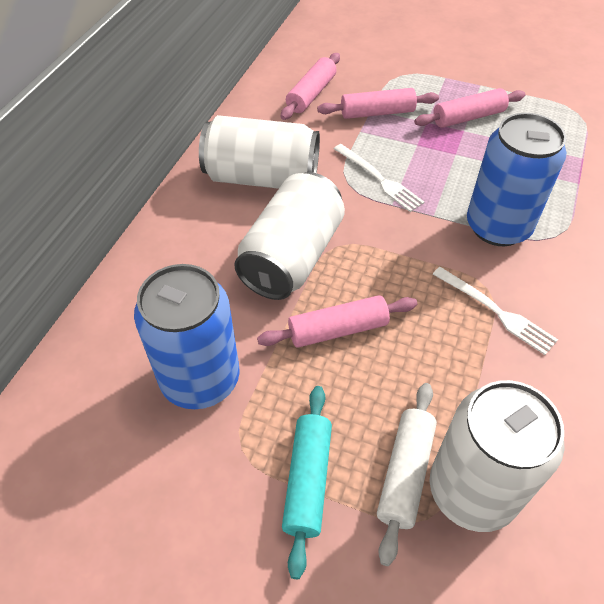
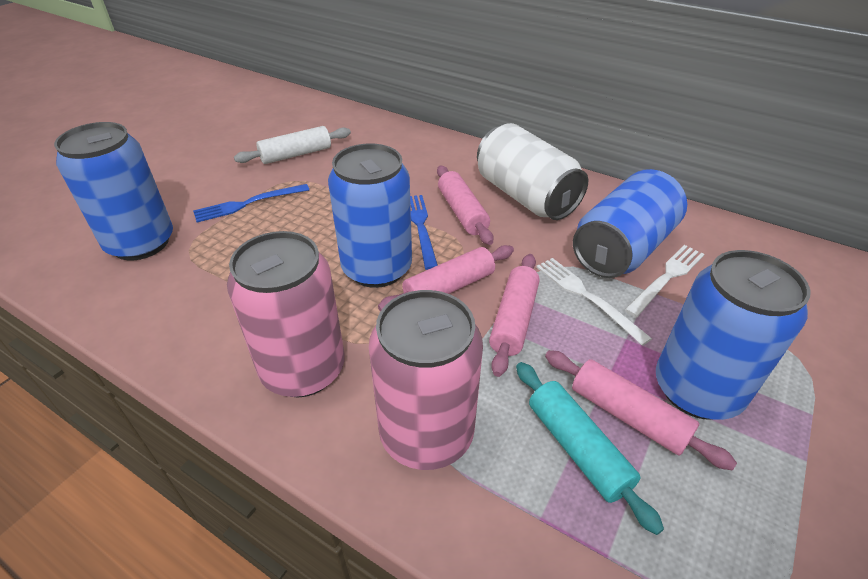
blue can: 2 -> 4
blue fork: 0 -> 2
pink can: 0 -> 2
white can: 3 -> 1

